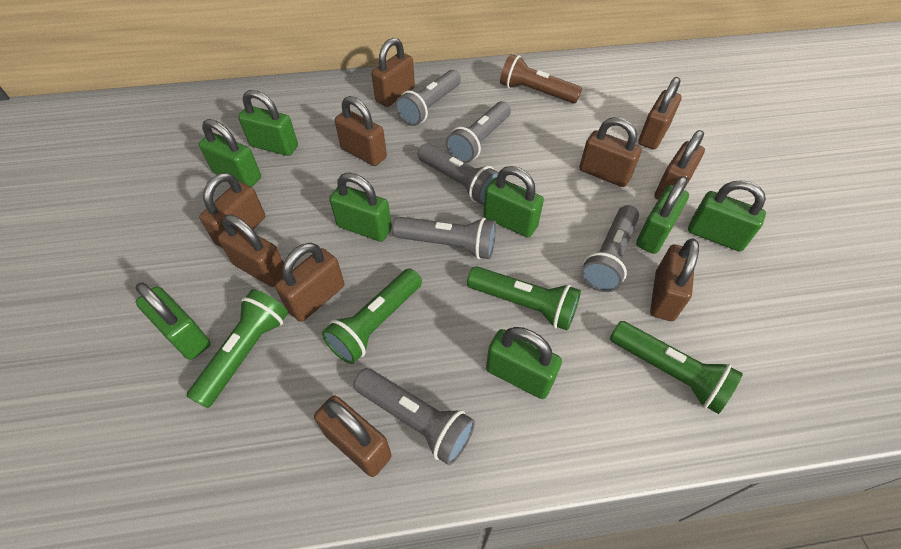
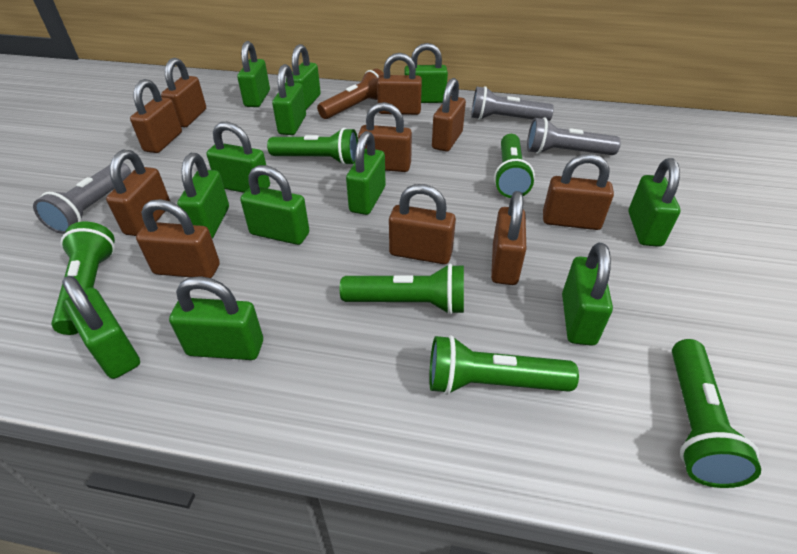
green flashlight: 4 -> 6
green padlock: 8 -> 12
grey flashlight: 6 -> 3

